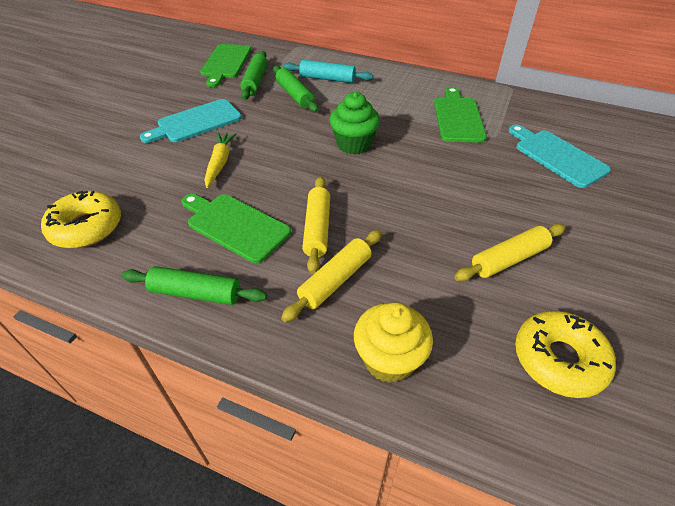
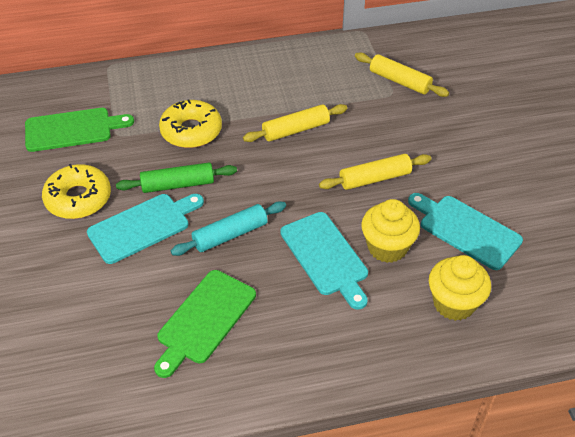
green cupcake: 1 -> 0
green cutting board: 3 -> 2
green rolling pin: 3 -> 1
turquoise cutting board: 2 -> 3
yellow carrot: 1 -> 0
yellow cupcake: 1 -> 2

